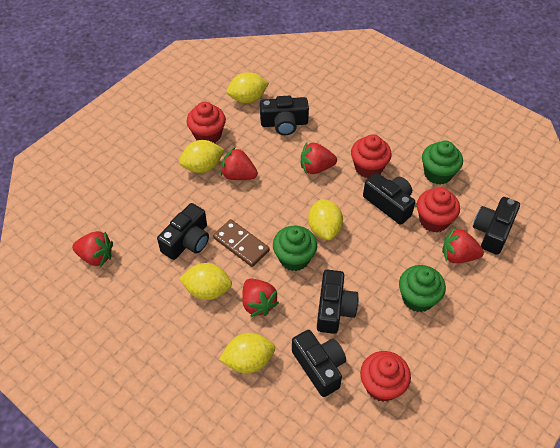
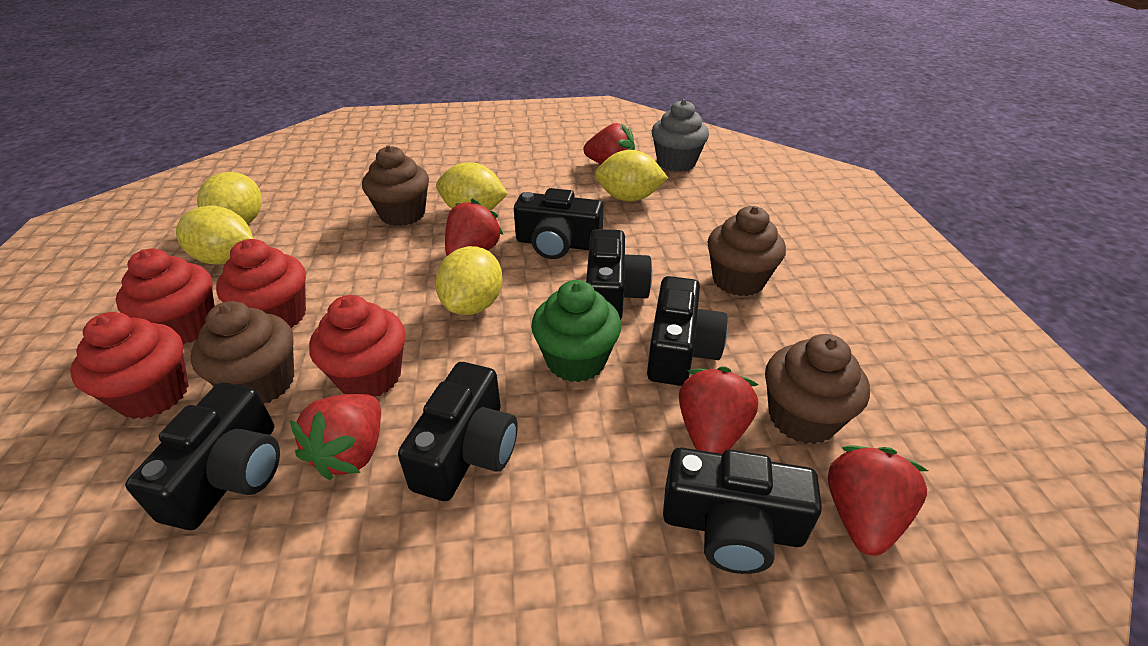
brown cupcake: 0 -> 4
brown domino: 1 -> 0
green cupcake: 3 -> 1
grey cupcake: 0 -> 1

